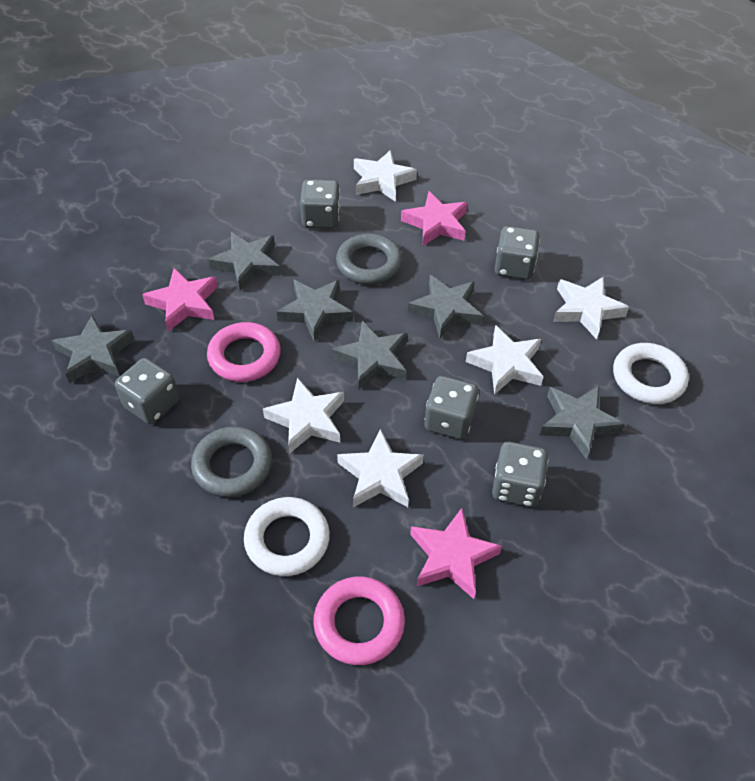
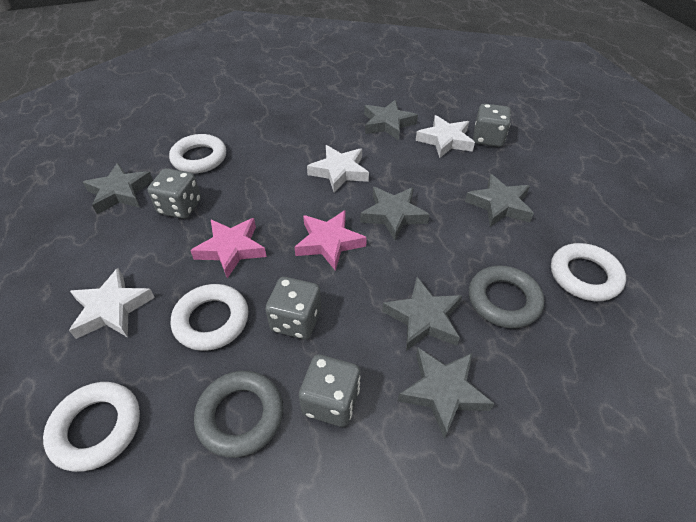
grey dice: 5 -> 4
pink ring: 2 -> 0
pink star: 3 -> 2
white ring: 2 -> 4
white star: 5 -> 3

